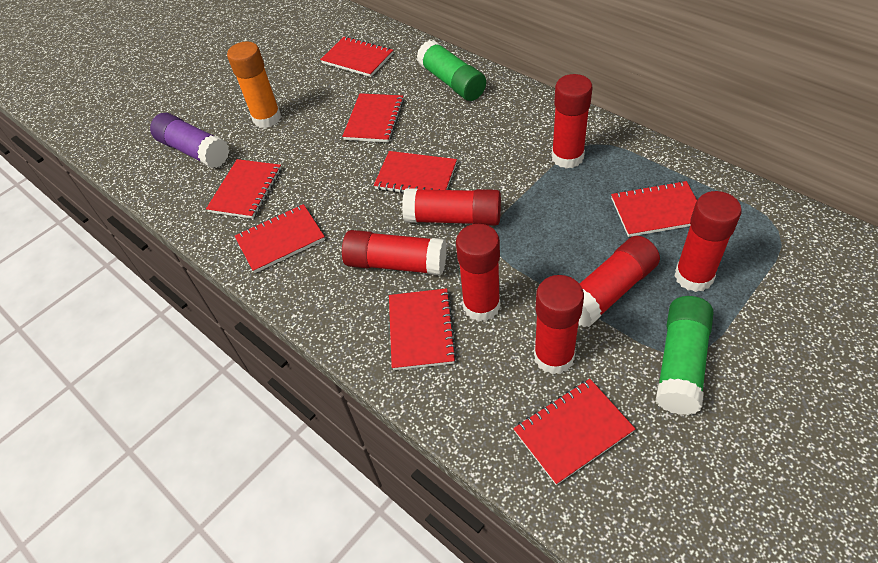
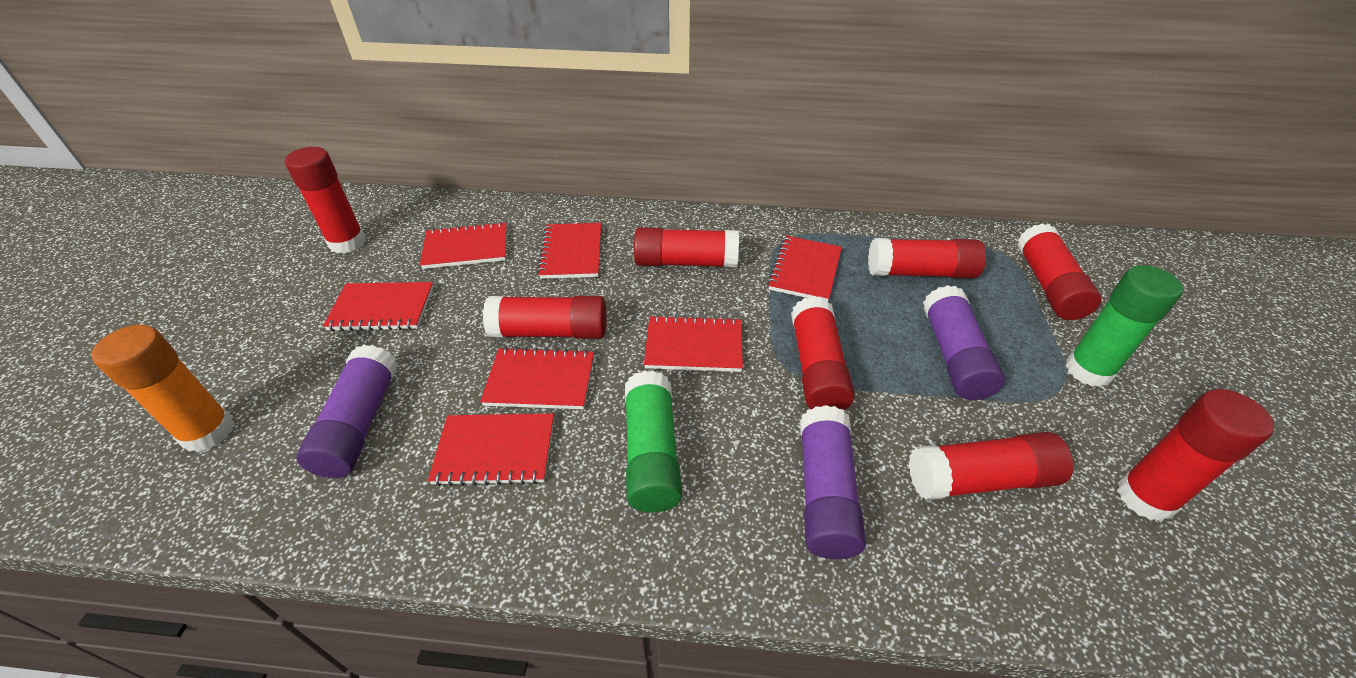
purple glue stick: 1 -> 3
red glue stick: 7 -> 8
red notebook: 8 -> 7

